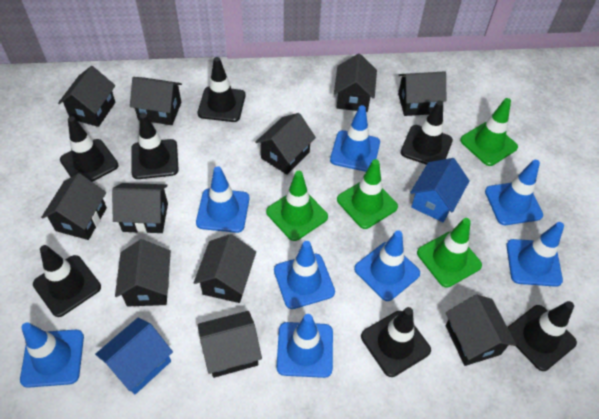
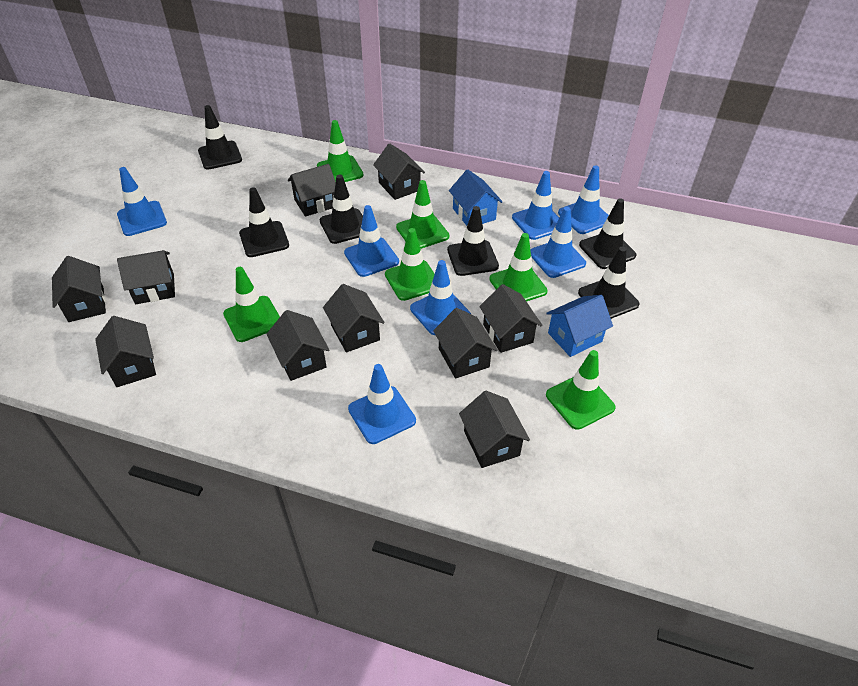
black house: 11 -> 10
black traffic cone: 7 -> 6
blue traffic cone: 8 -> 7
green traffic cone: 4 -> 6

